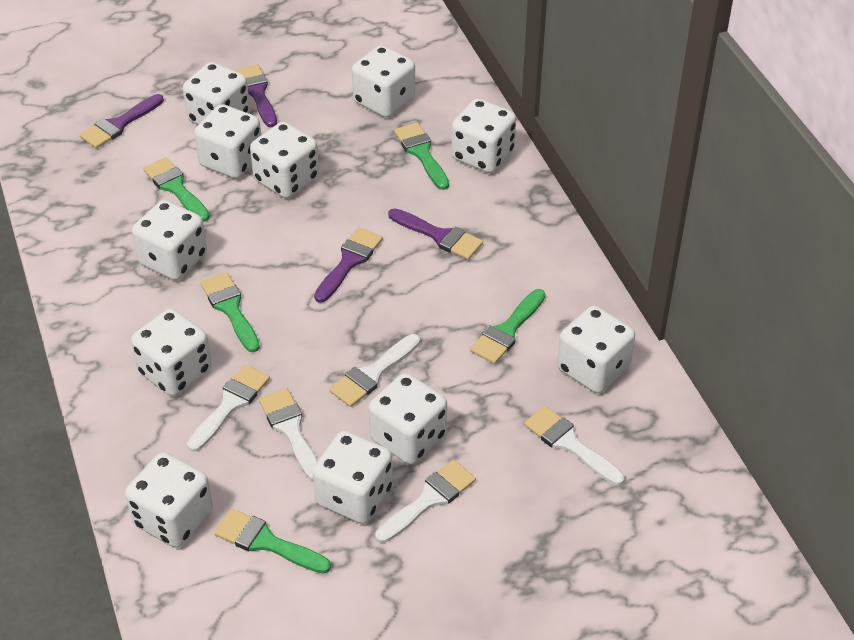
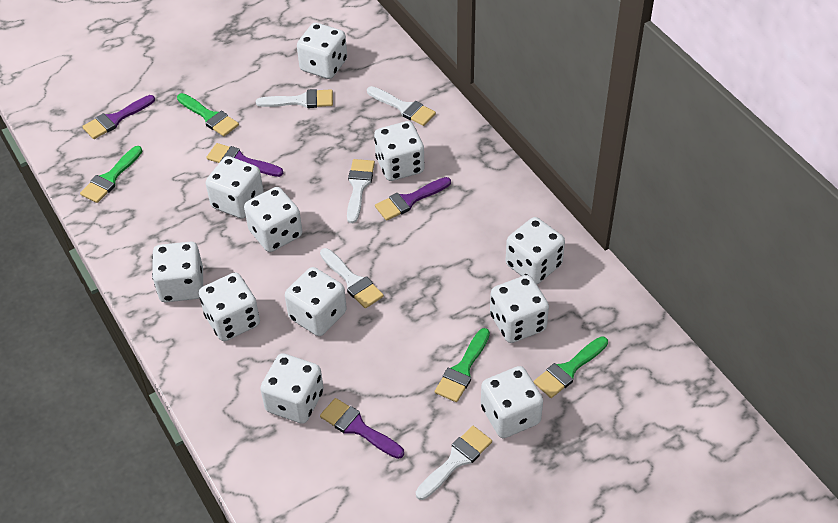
green brush: 5 -> 4

